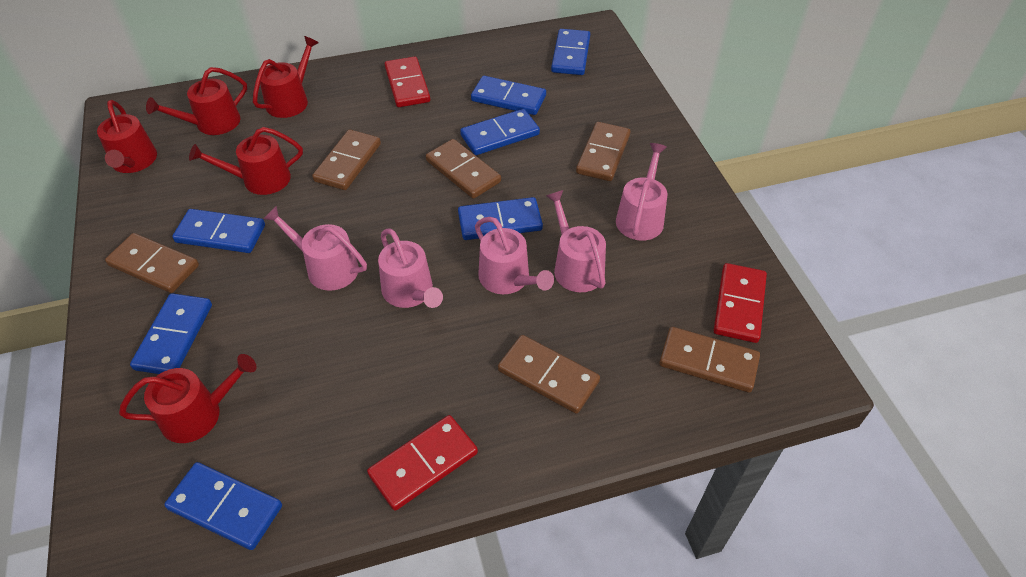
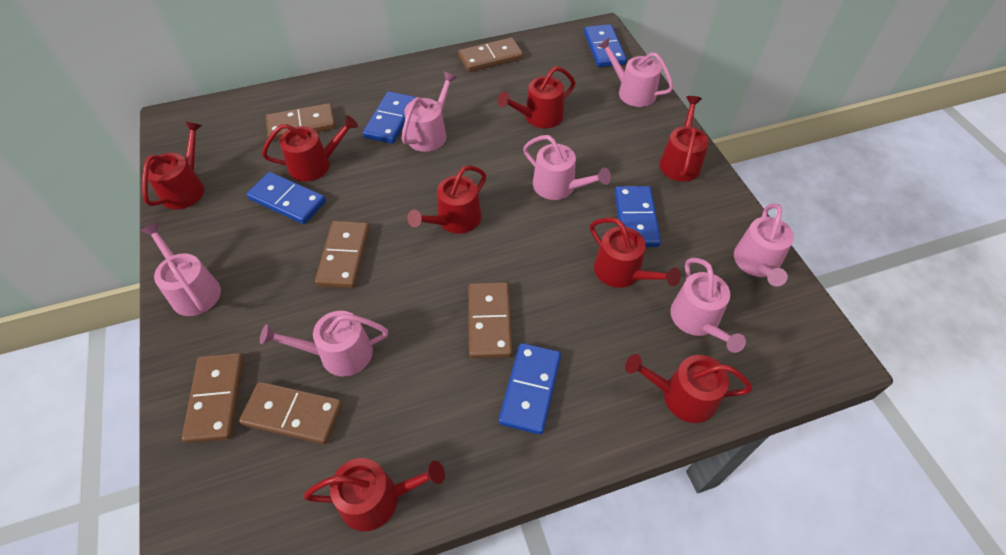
blue domino: 7 -> 5
pink watering can: 5 -> 7
red domino: 3 -> 0
red watering can: 5 -> 8

